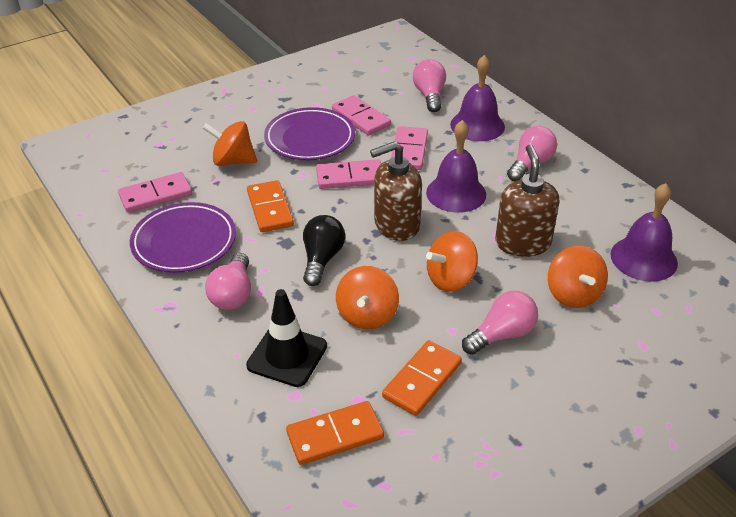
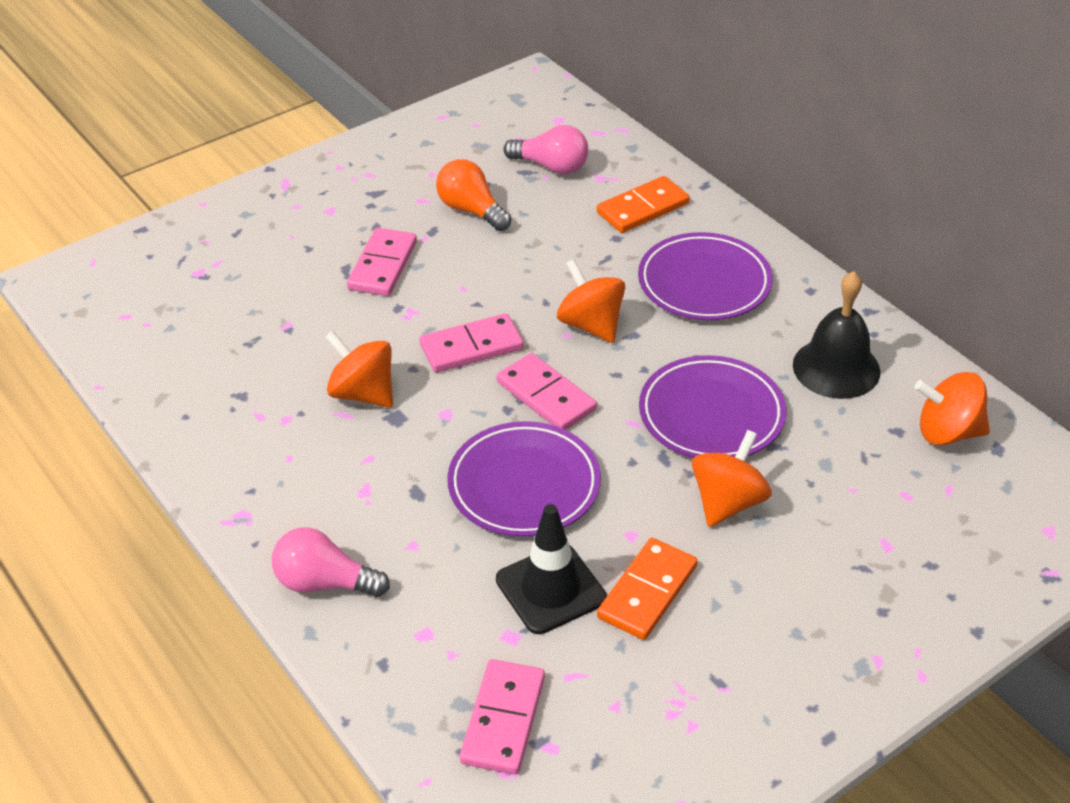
black bell: 0 -> 1
black light bulb: 1 -> 0
brown soap dispenser: 2 -> 0
orange domino: 3 -> 2
orange light bulb: 0 -> 1
pink light bulb: 4 -> 2
purple bell: 3 -> 0
purple plate: 2 -> 3

